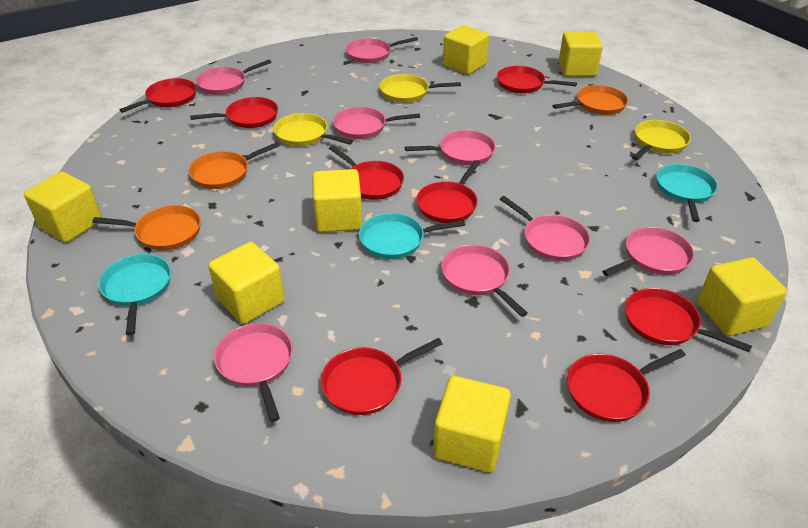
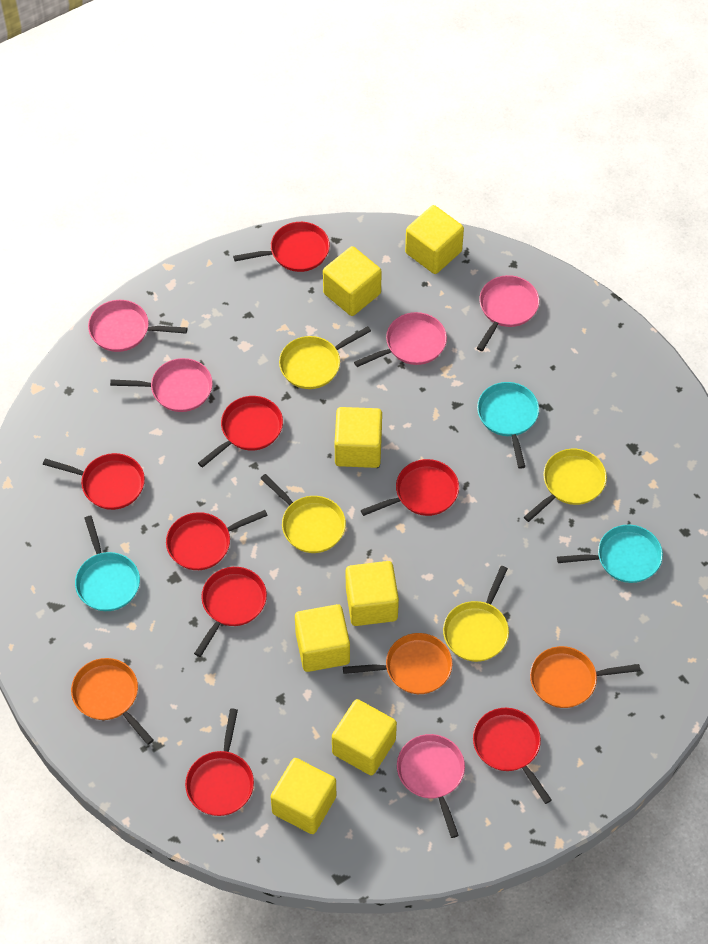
pink pan: 8 -> 5
yellow pan: 3 -> 4

